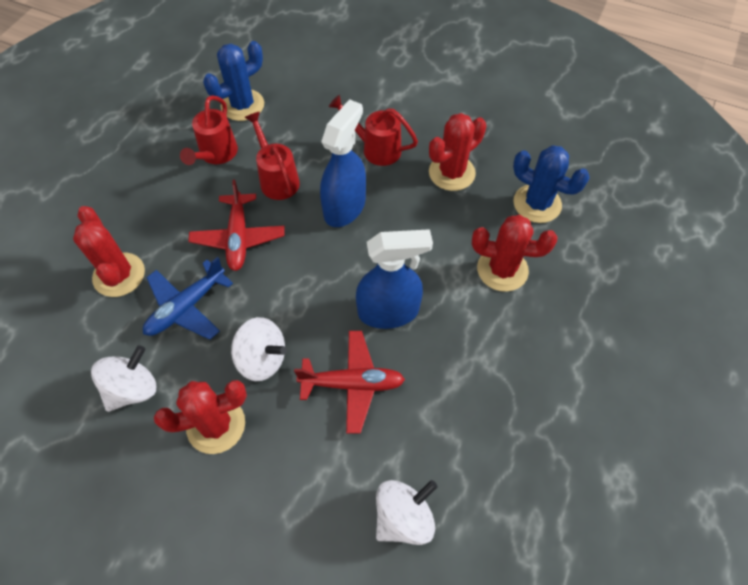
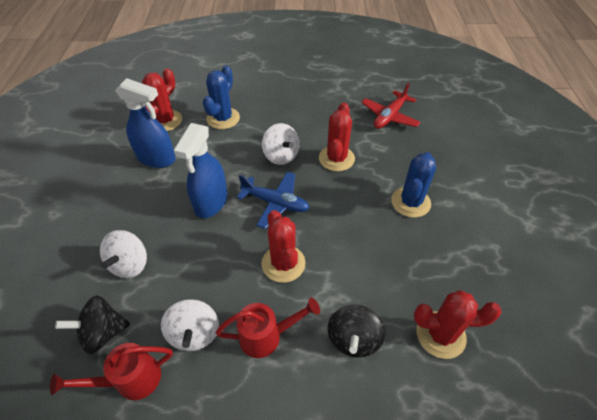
black spinning top: 0 -> 2
red plane: 2 -> 1
red watering can: 3 -> 2

